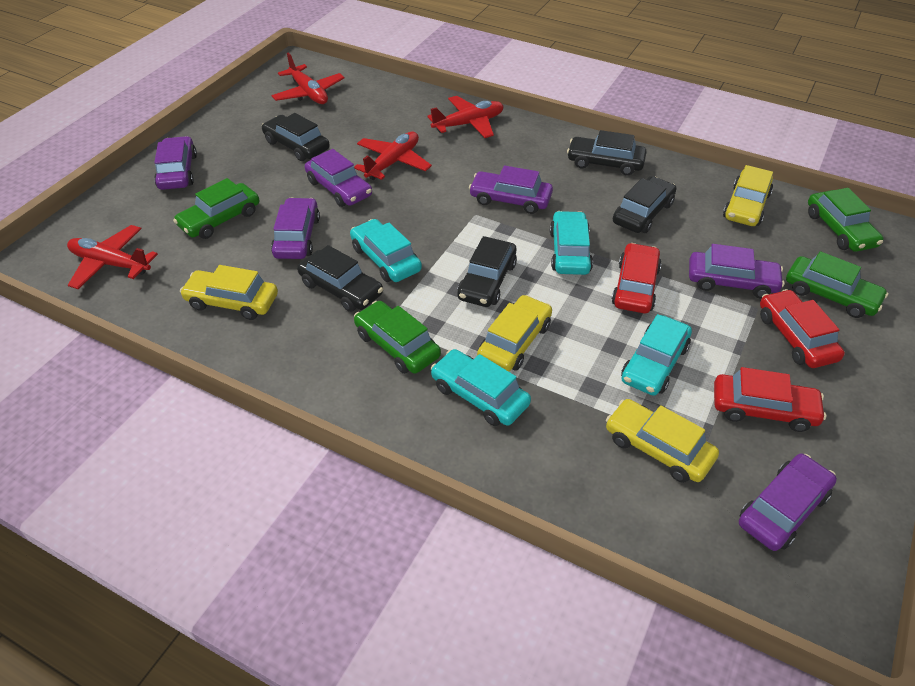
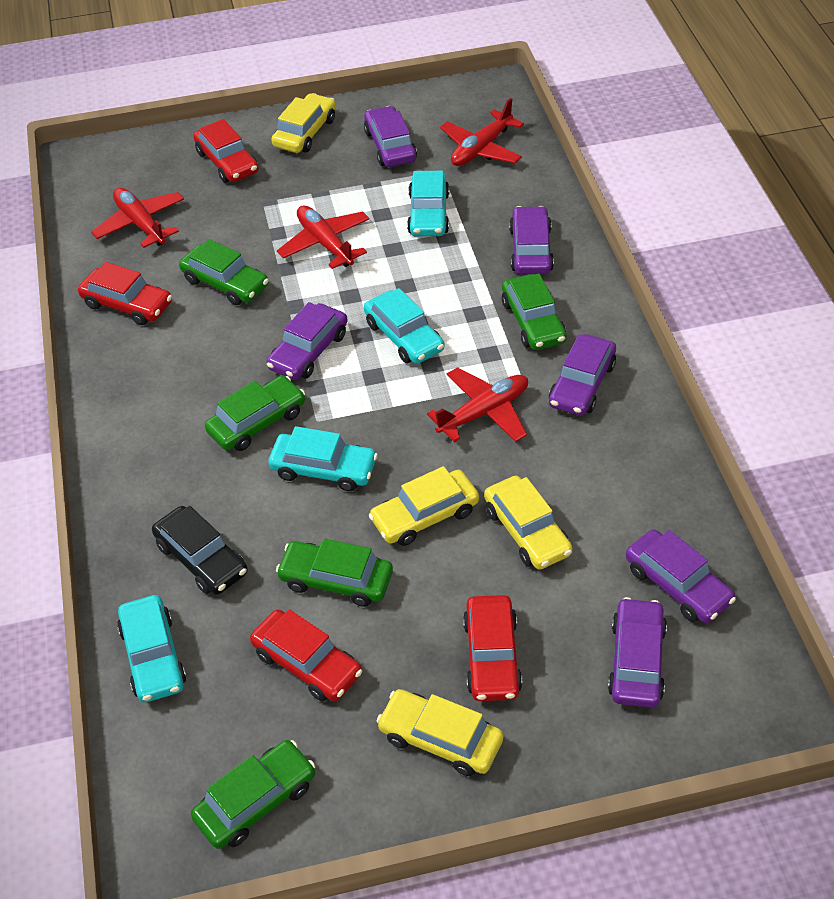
black car: 5 -> 1
green car: 4 -> 5
red car: 3 -> 4

